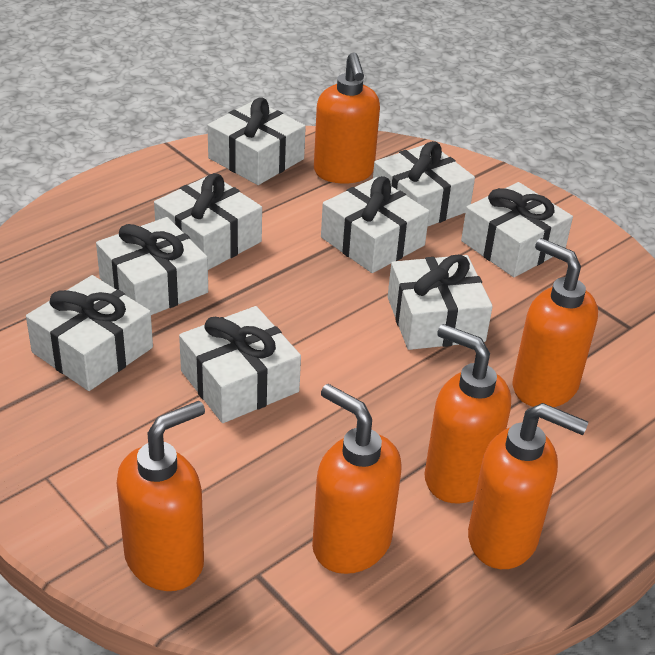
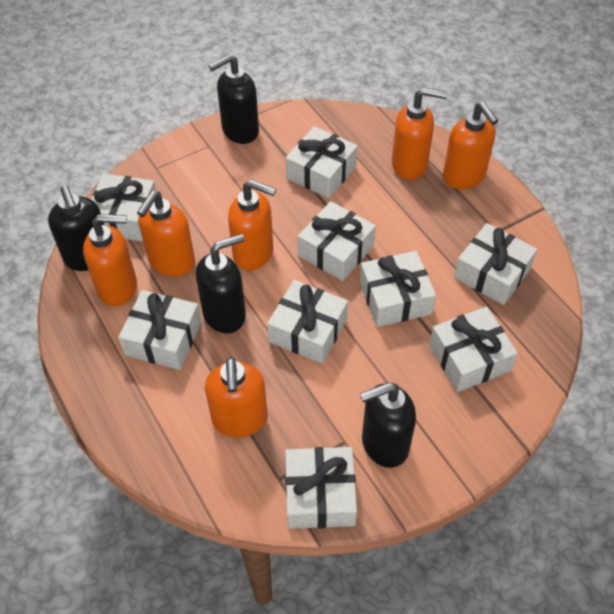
black soap dispenser: 0 -> 4

